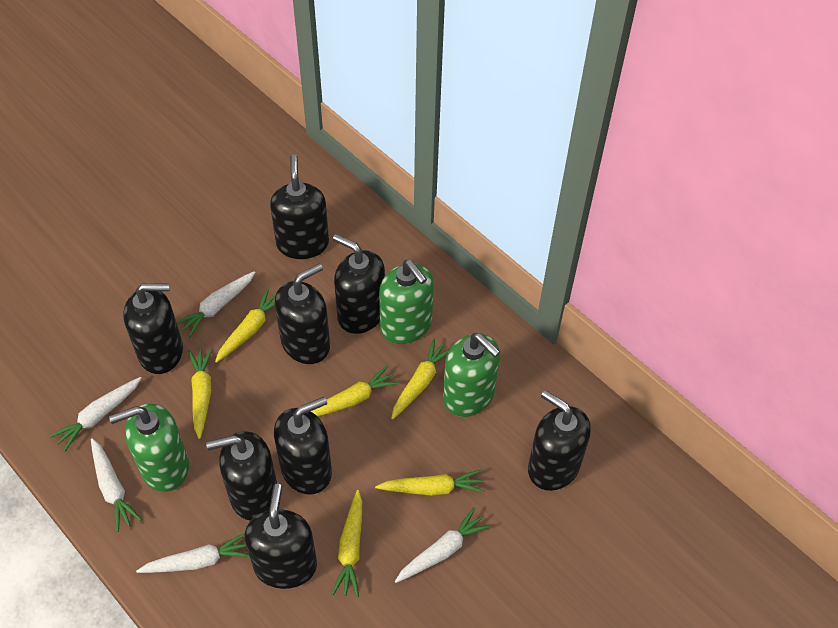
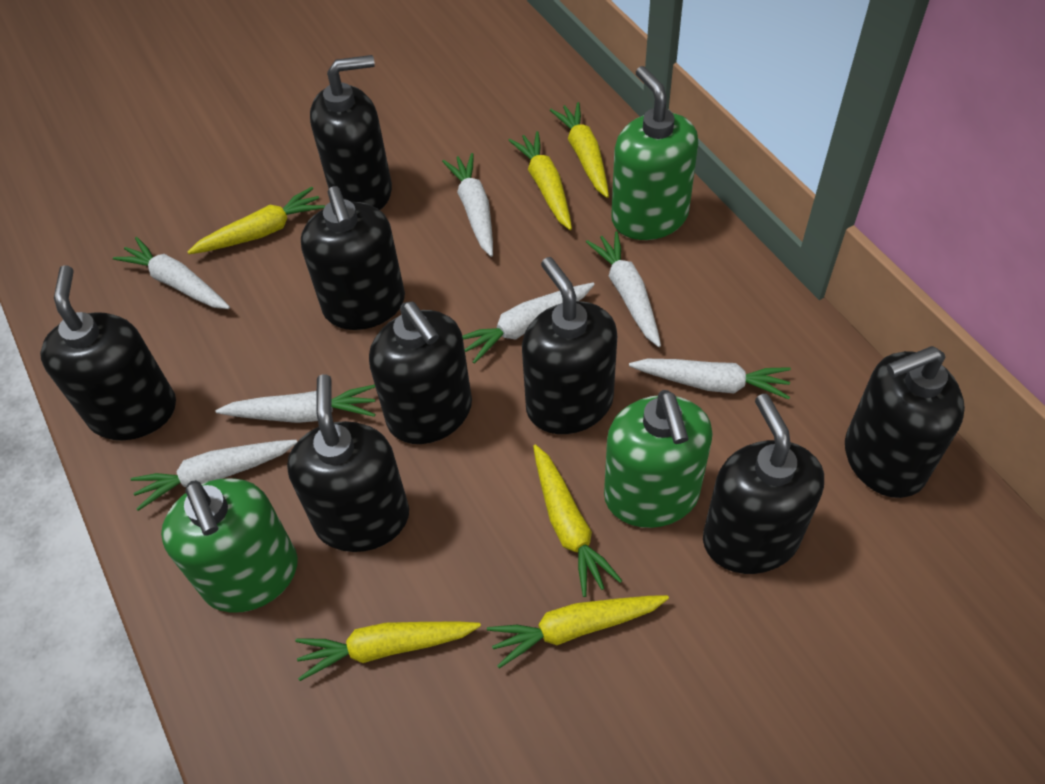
white carrot: 5 -> 7

